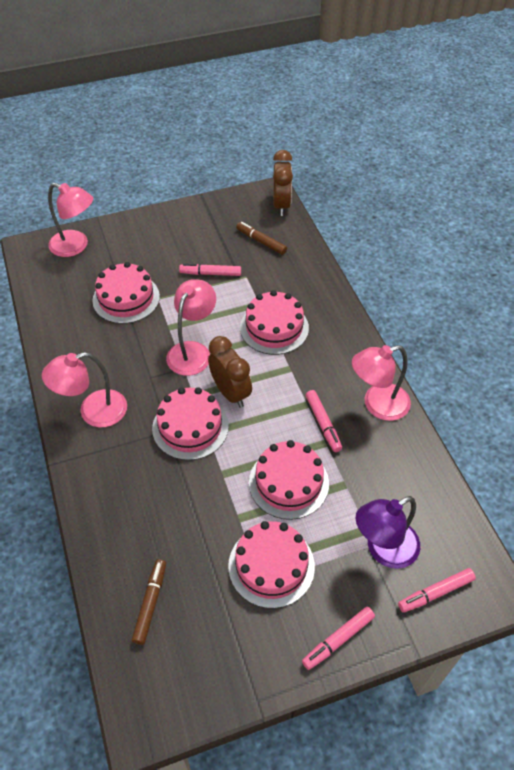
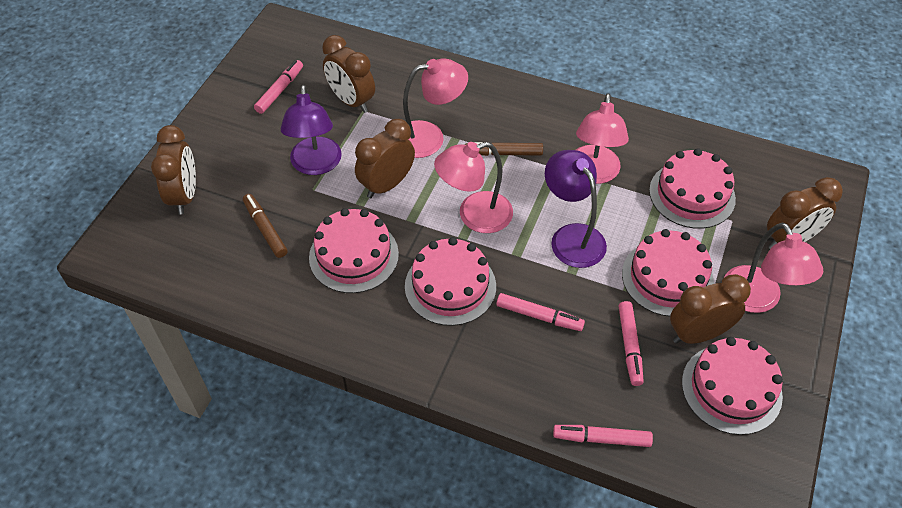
brown clock: 2 -> 5
purple lamp: 1 -> 2

